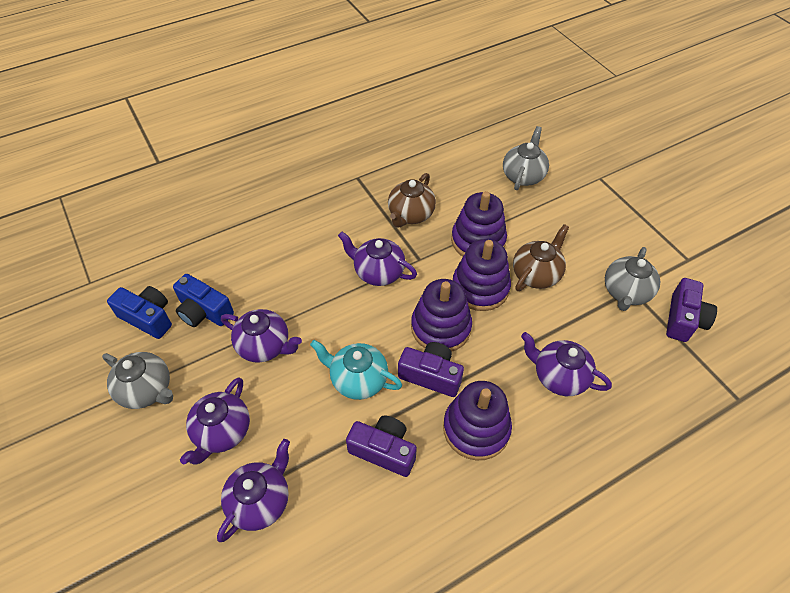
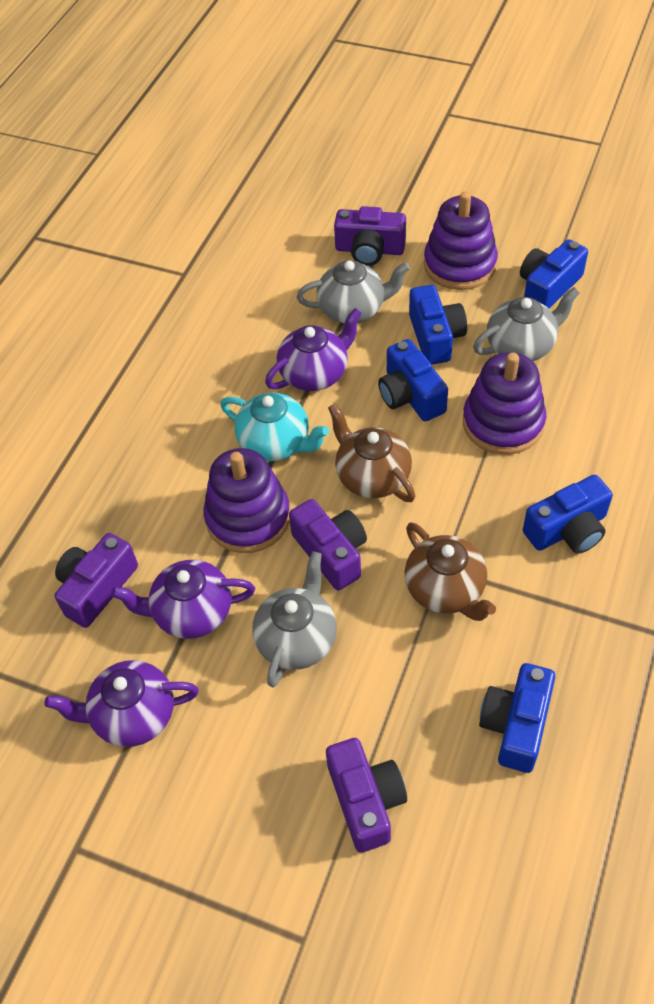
blue camera: 2 -> 5
purple camera: 3 -> 4
purple stacking toy: 4 -> 3
purple teapot: 5 -> 3

